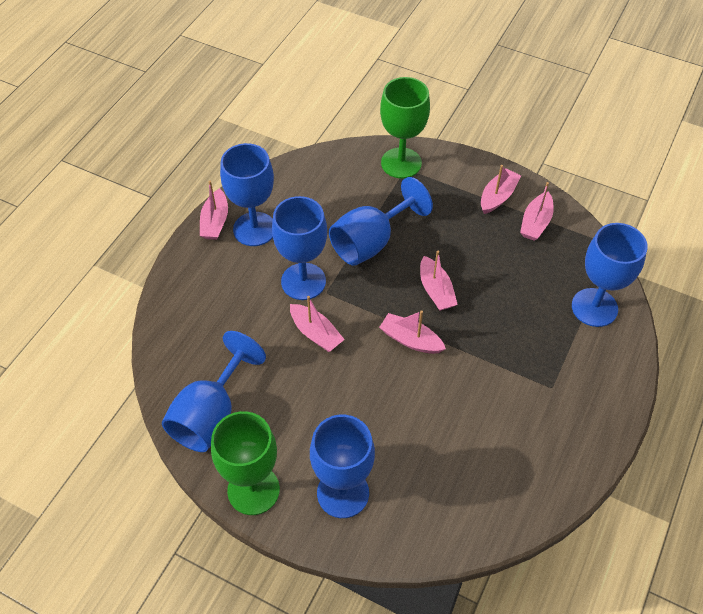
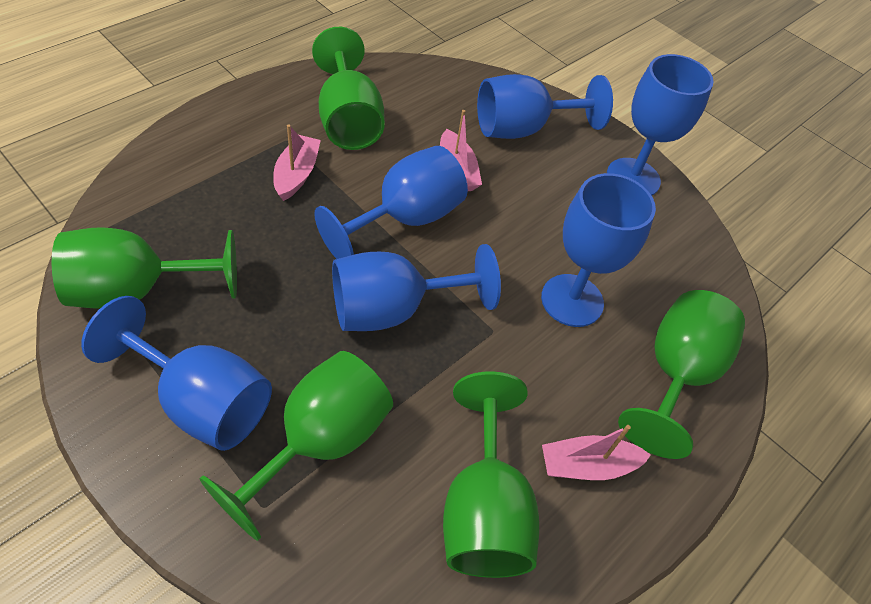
green goblet: 2 -> 5
pink boat: 6 -> 3

